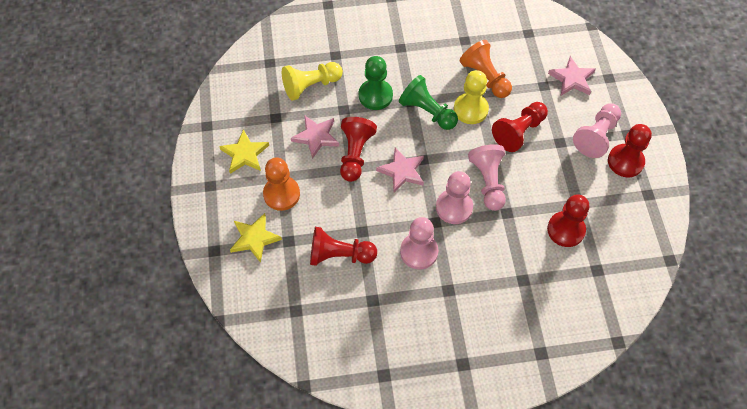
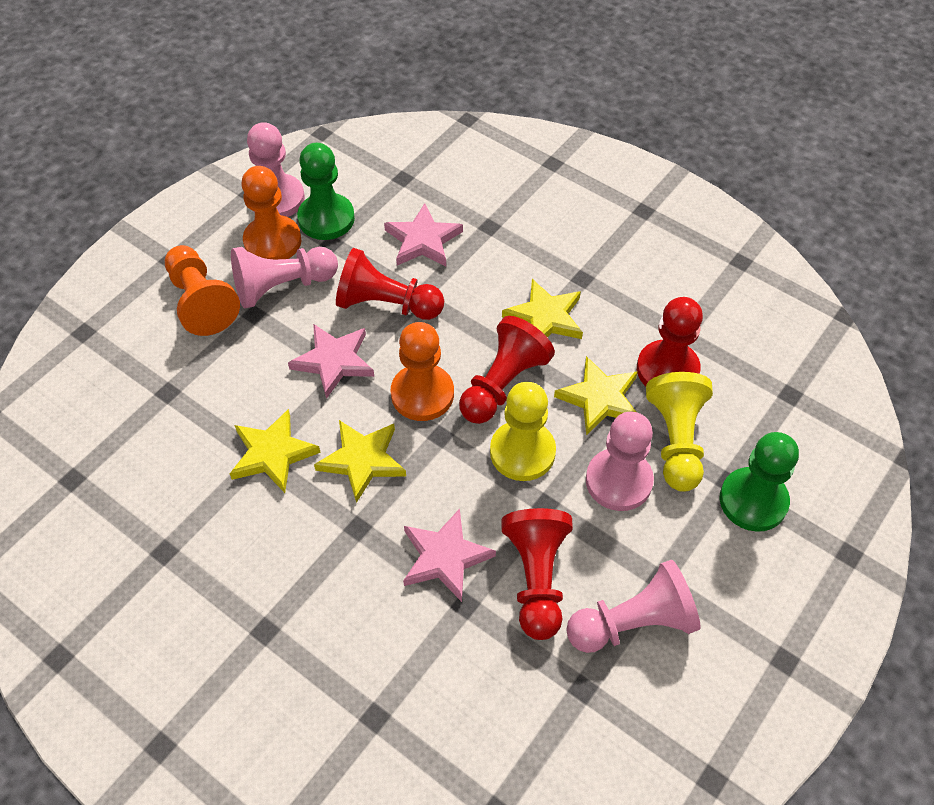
orange pawn: 2 -> 3
red pawn: 5 -> 4
yellow star: 2 -> 4

